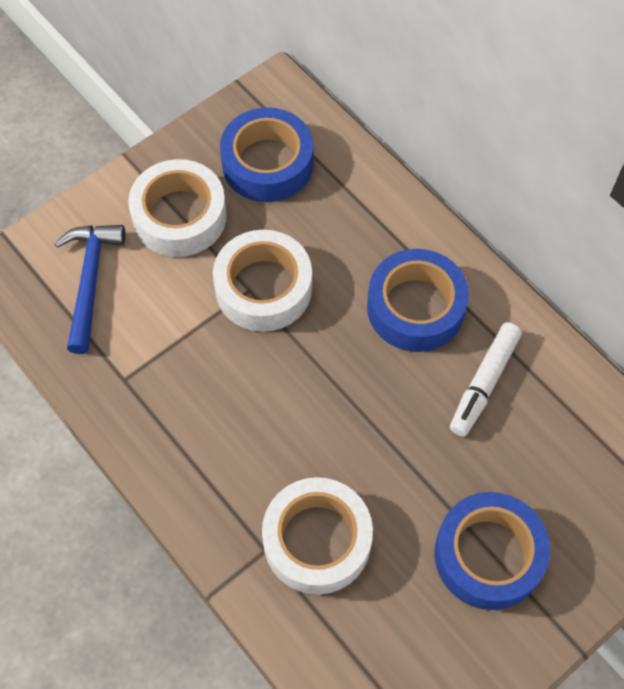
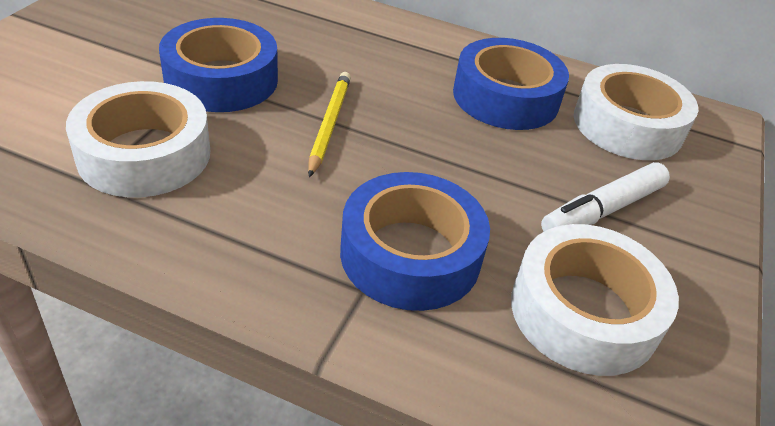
blue hammer: 1 -> 0
yellow pencil: 0 -> 1

